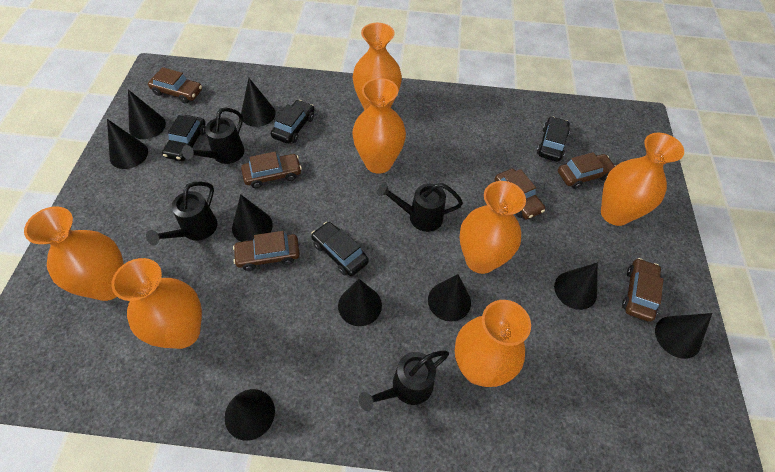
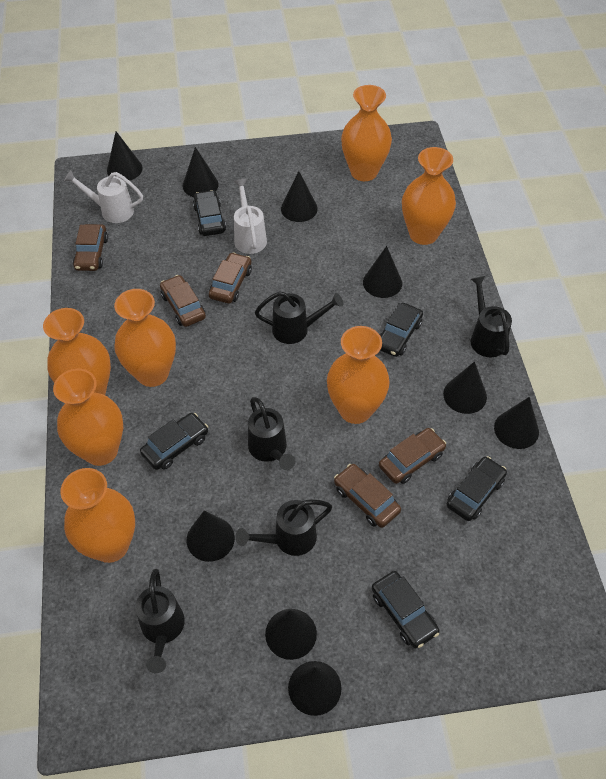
black car: 4 -> 5
black watering can: 4 -> 5
brown car: 6 -> 5
white watering can: 0 -> 2

